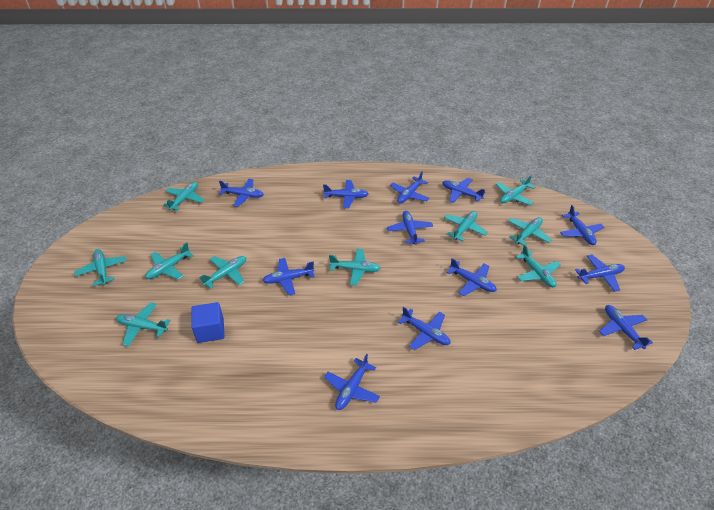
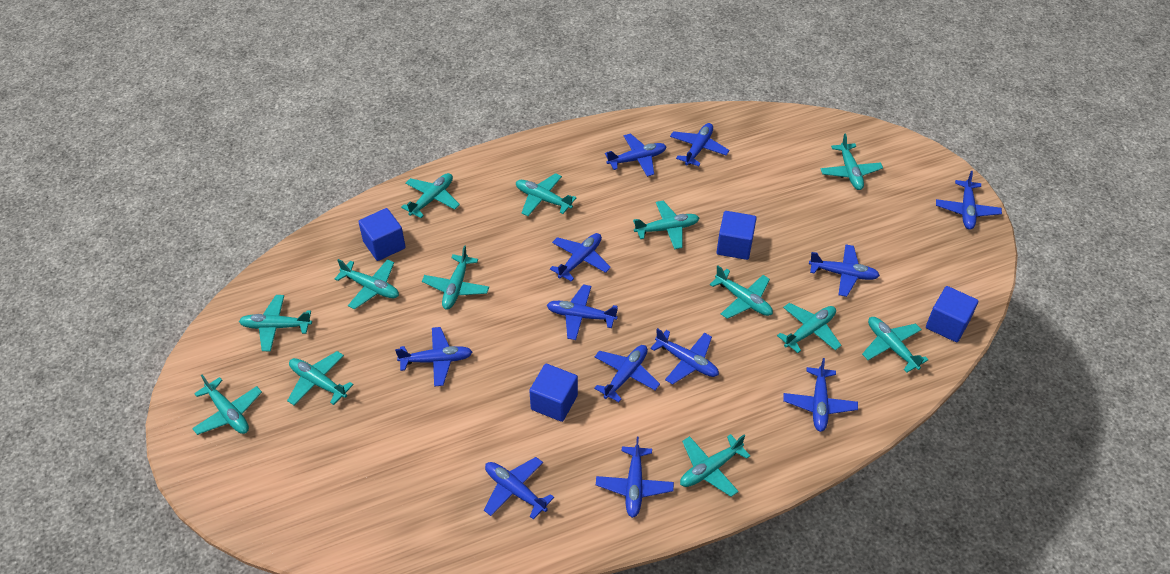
blue cube: 1 -> 4
turquoise plane: 10 -> 13

